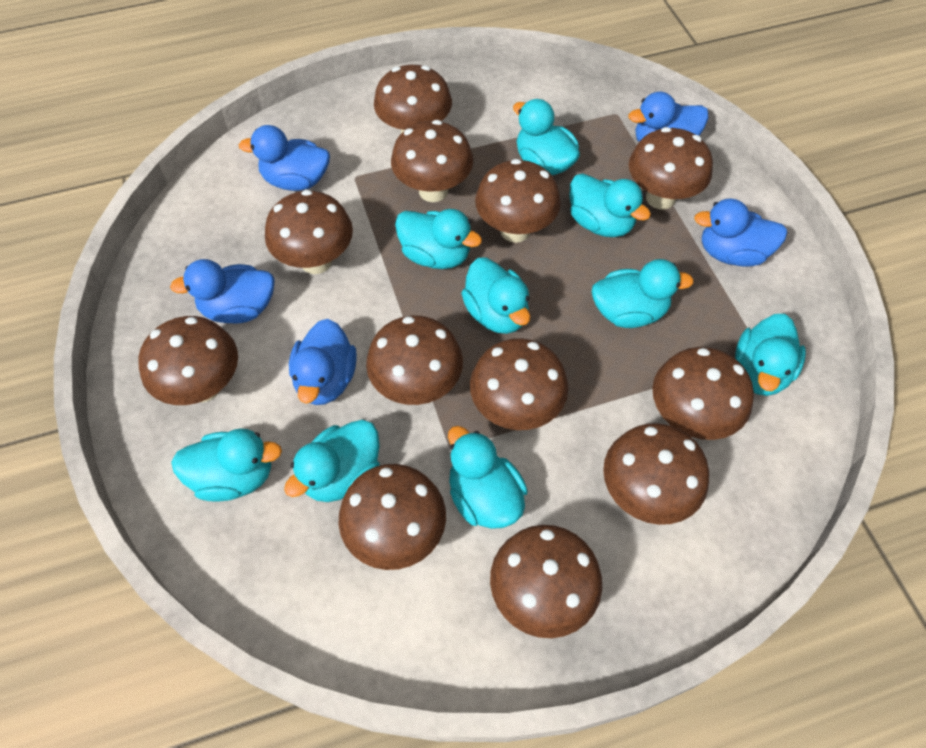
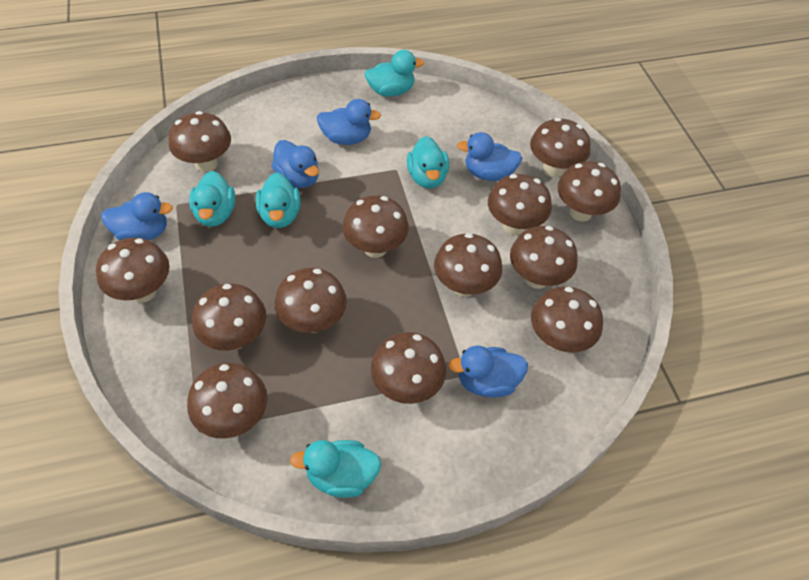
brown mushroom: 12 -> 13
turquoise duck: 9 -> 5

